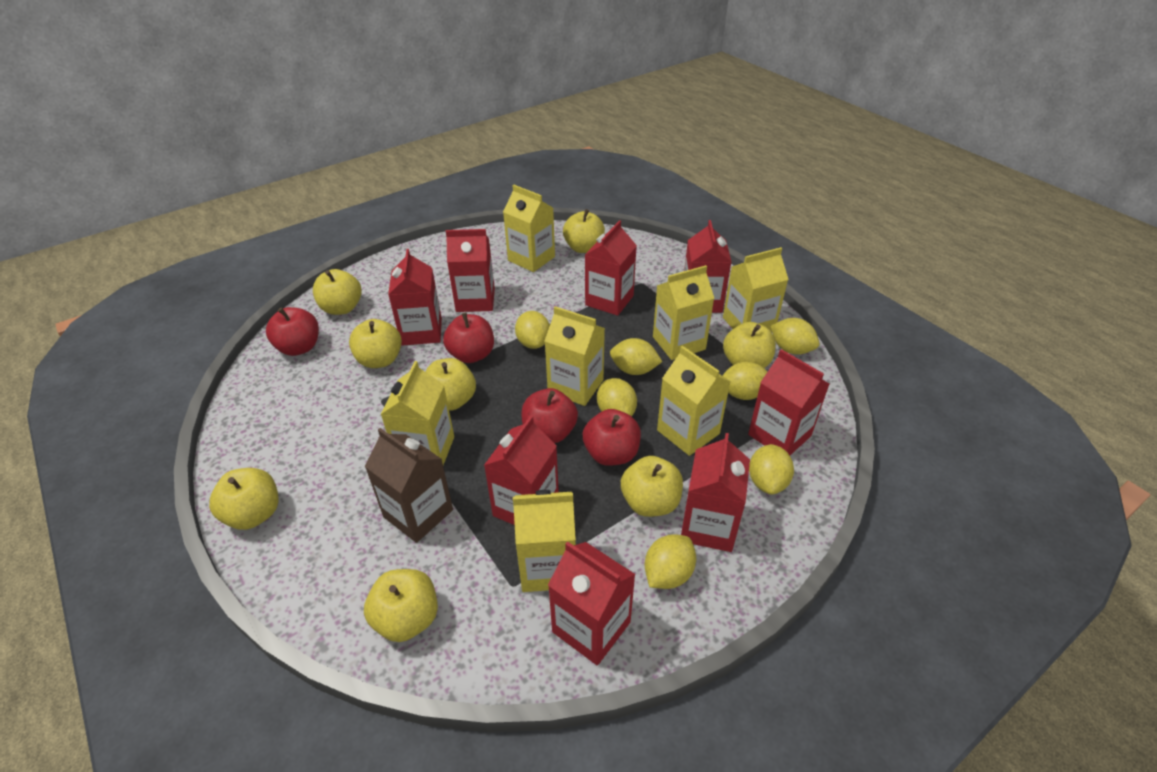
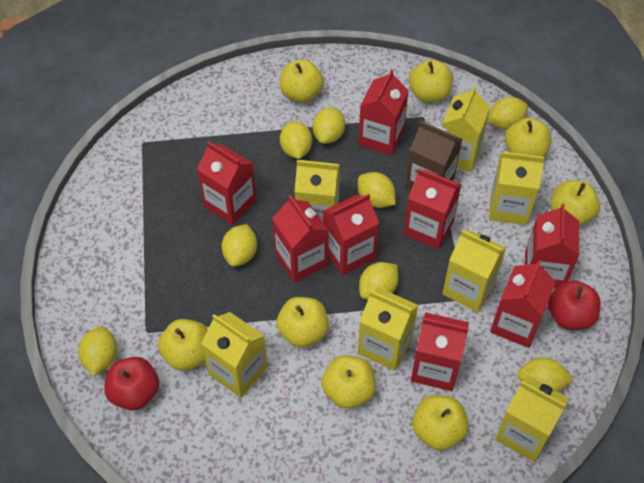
red apple: 4 -> 2
yellow lemon: 7 -> 8

